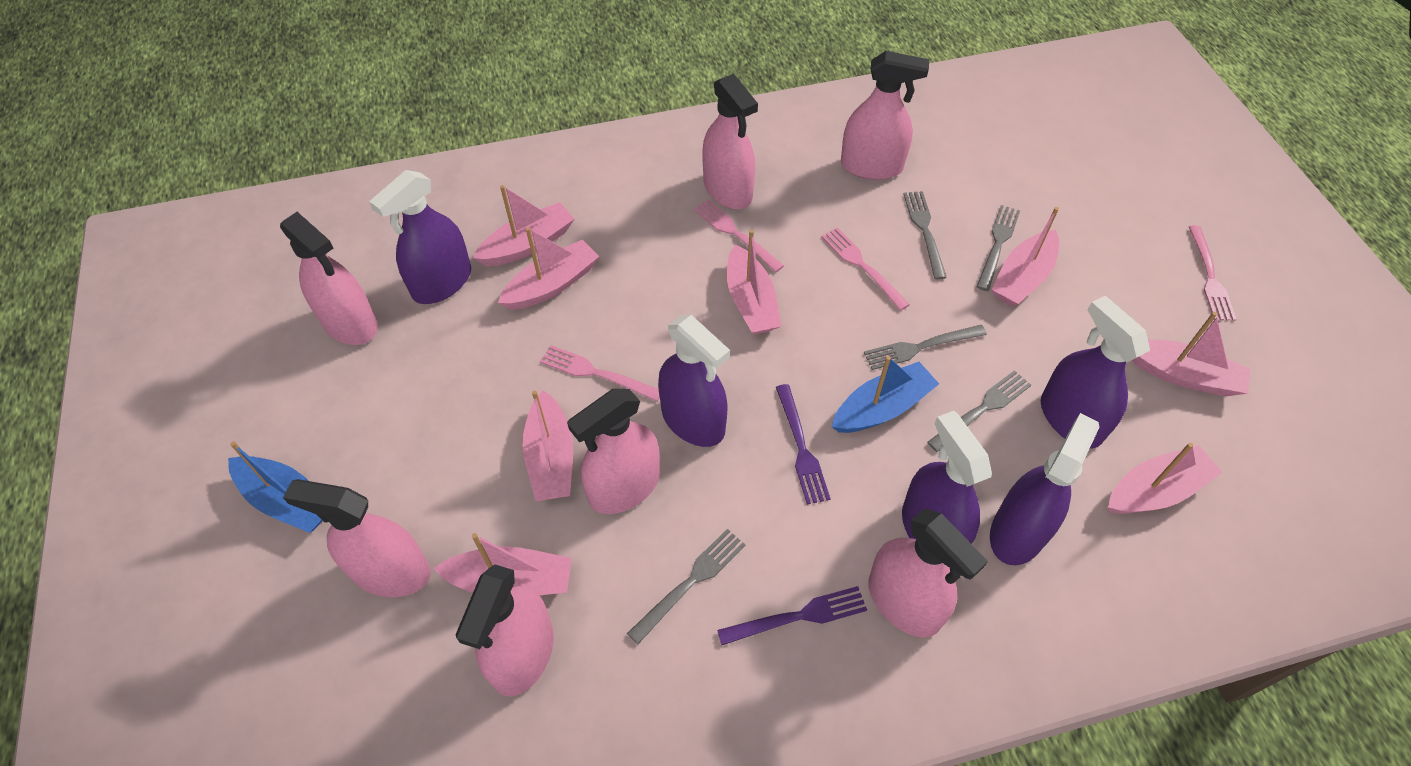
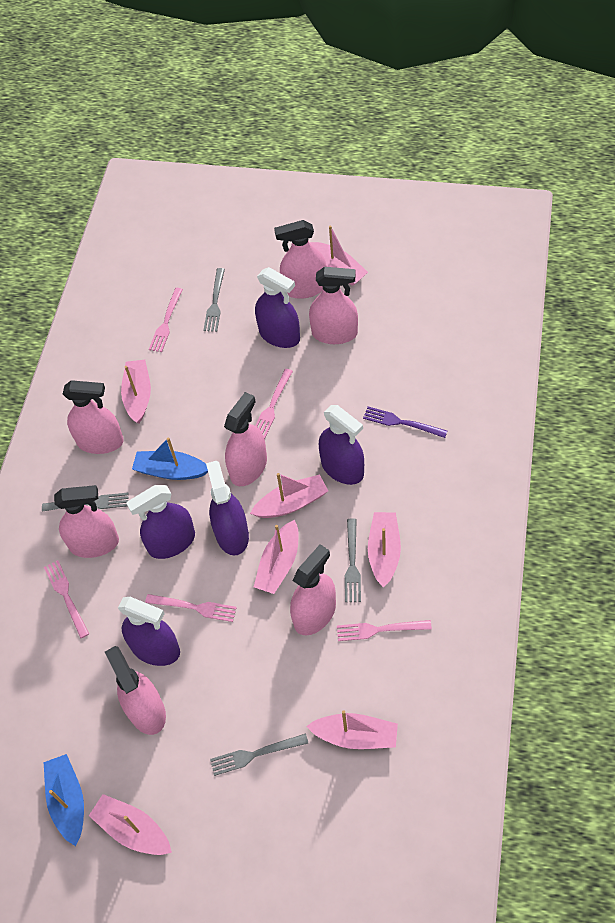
grey fork: 5 -> 4
pink boat: 8 -> 7
pink fork: 4 -> 5
purple fork: 2 -> 1

